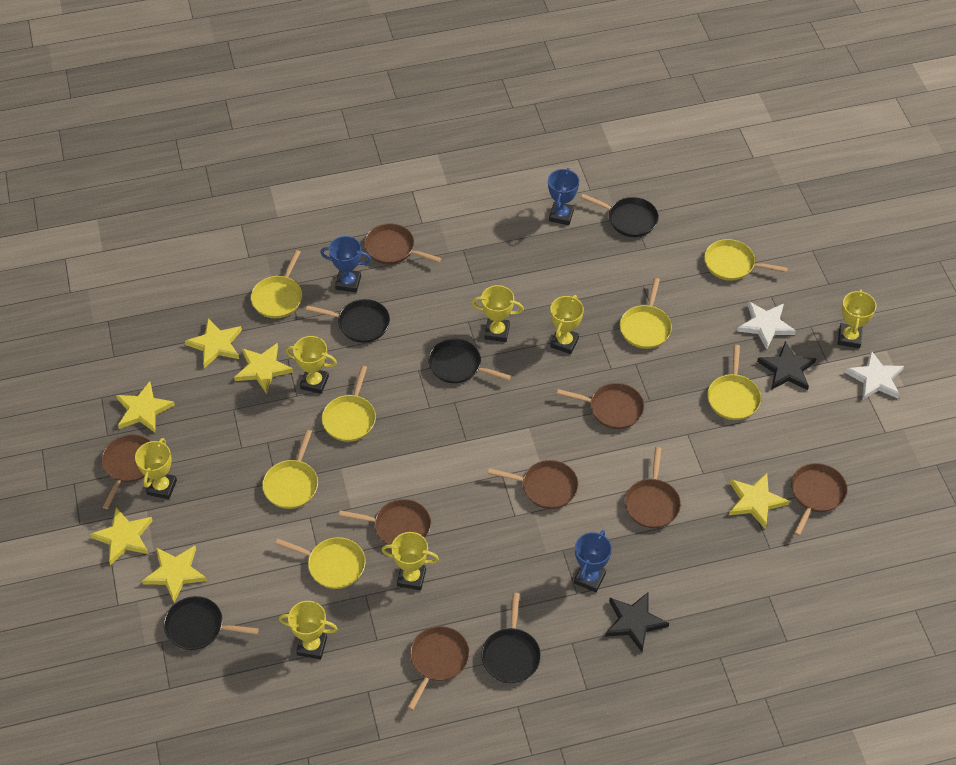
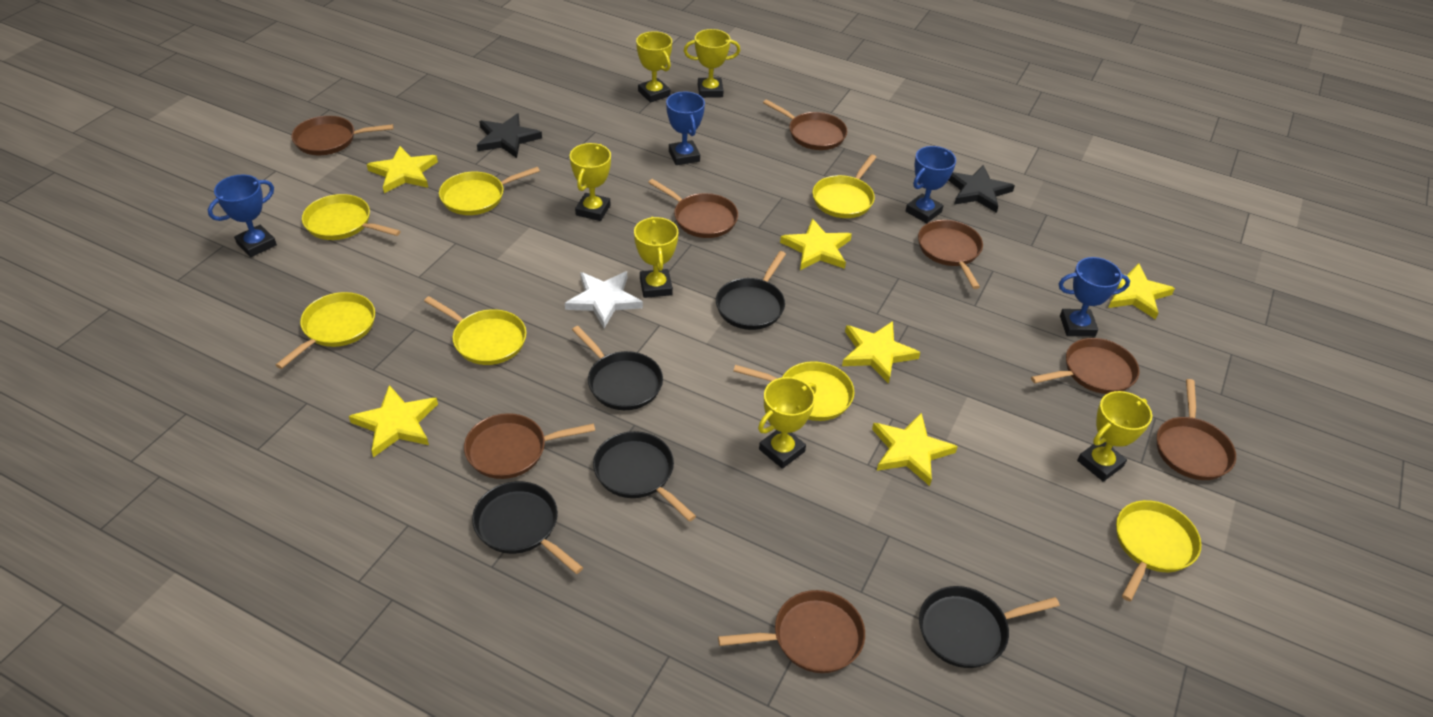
blue trophy: 3 -> 4
white star: 2 -> 1
yellow trophy: 7 -> 6

